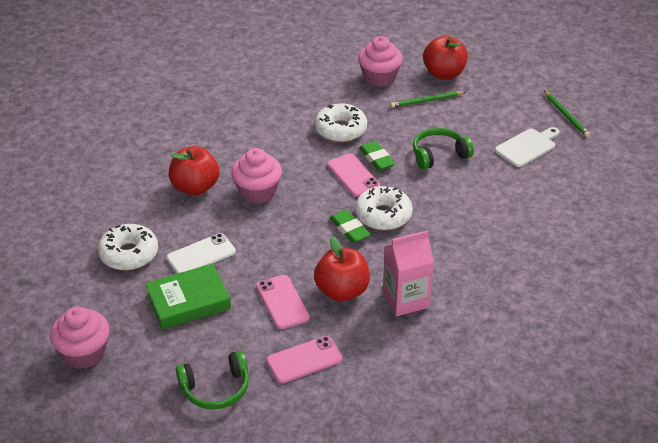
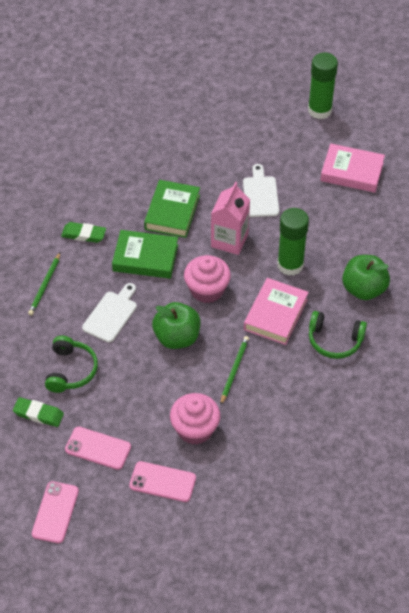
green apple: 0 -> 2
green book: 1 -> 2
green glue stick: 0 -> 2
pink book: 0 -> 2
pink cupcake: 3 -> 2
red apple: 3 -> 0
white cutting board: 1 -> 2
white donut: 3 -> 0
white phone: 1 -> 0

